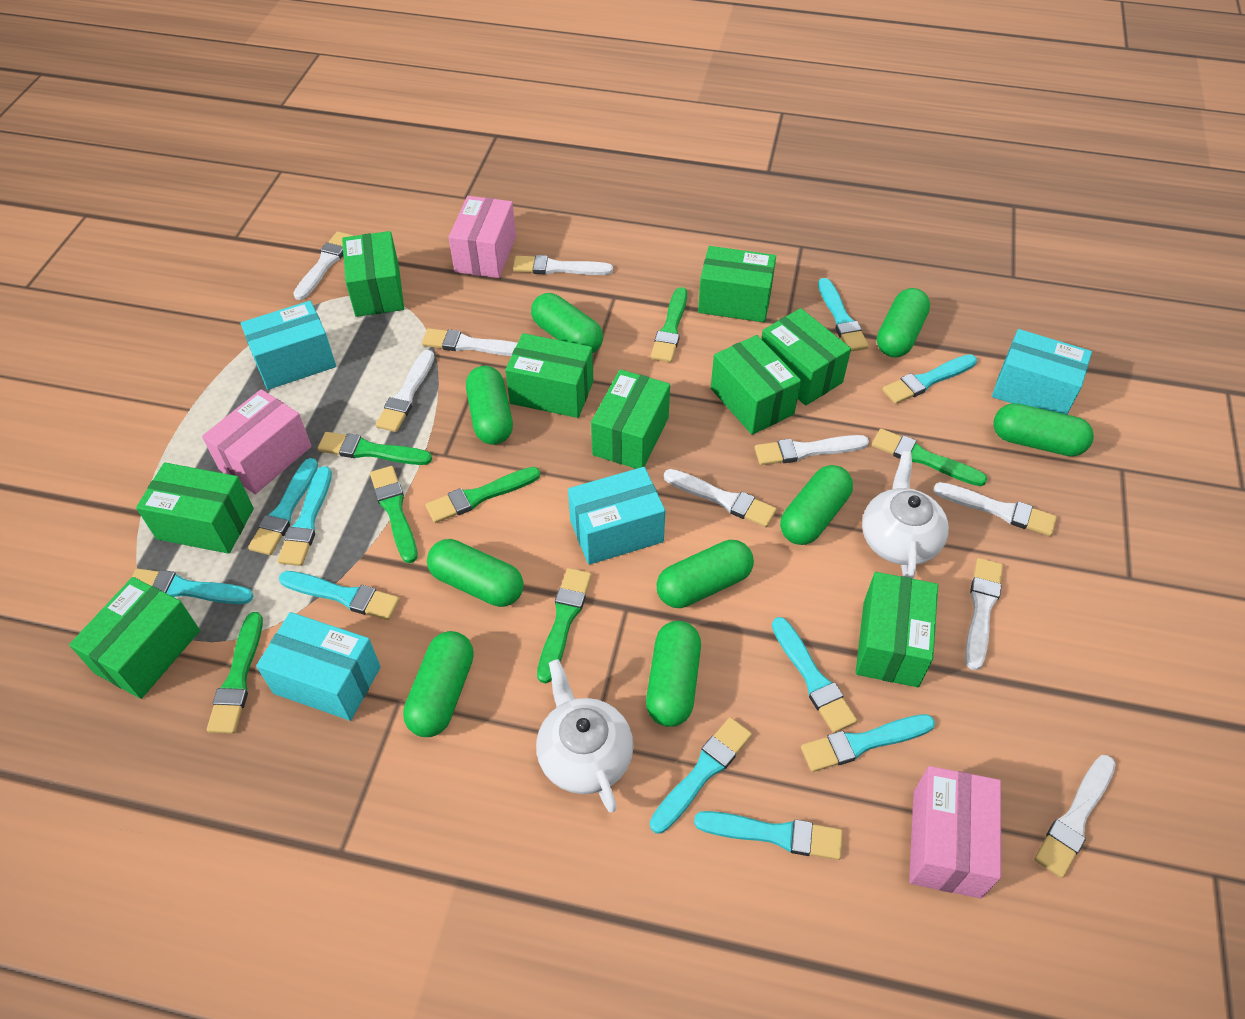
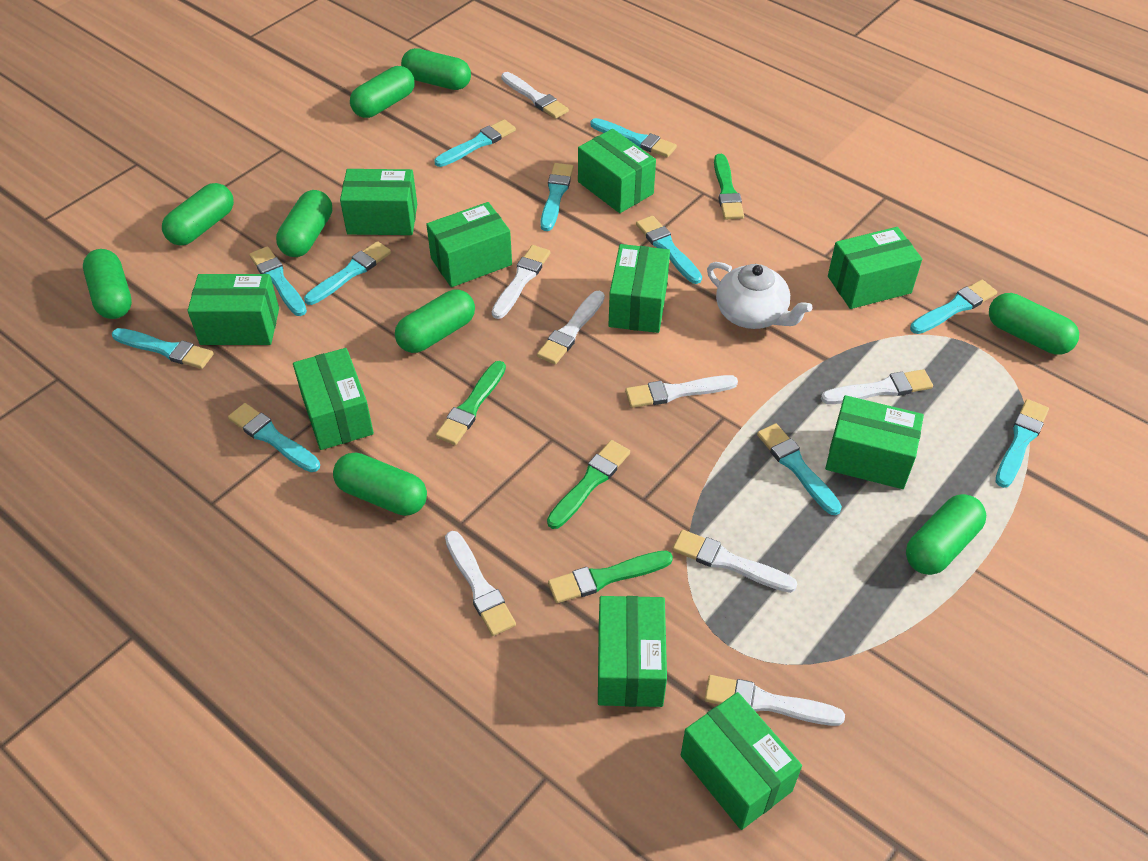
green box: 9 -> 10
green brush: 7 -> 4
pink box: 3 -> 0
turquoise box: 4 -> 0
turquoise brush: 10 -> 11
white brush: 9 -> 8
white teapot: 2 -> 1

